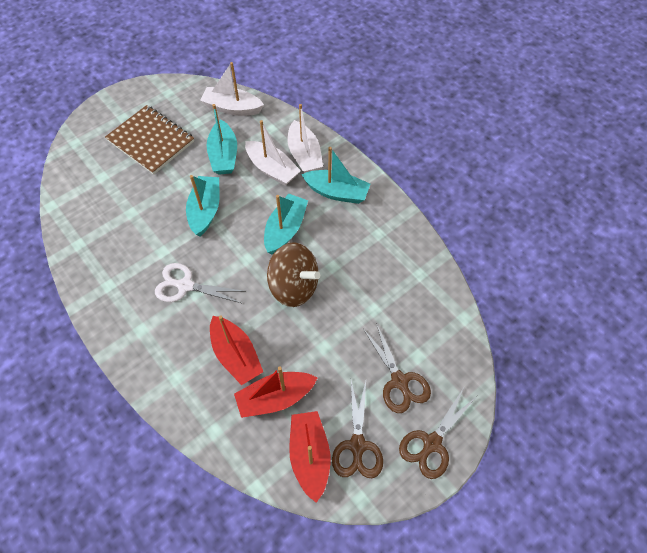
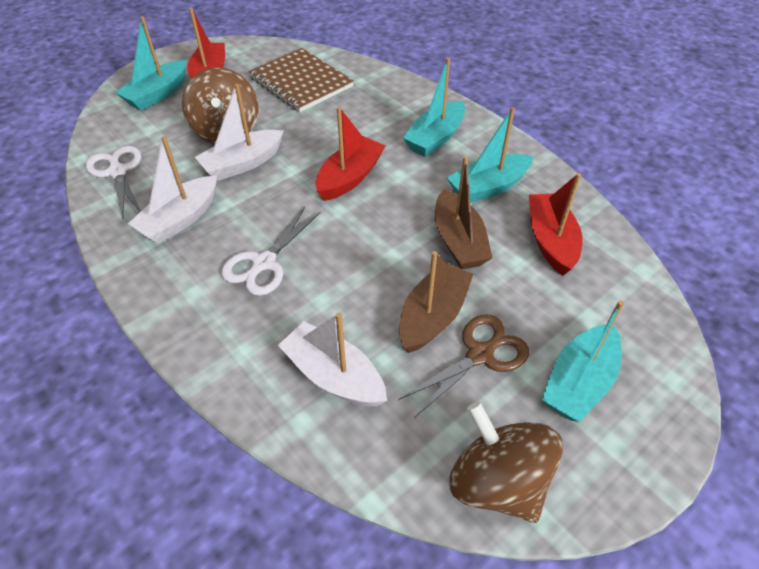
brown boat: 0 -> 2
brown scissors: 3 -> 1
brown spinning top: 1 -> 2
white scissors: 1 -> 2

